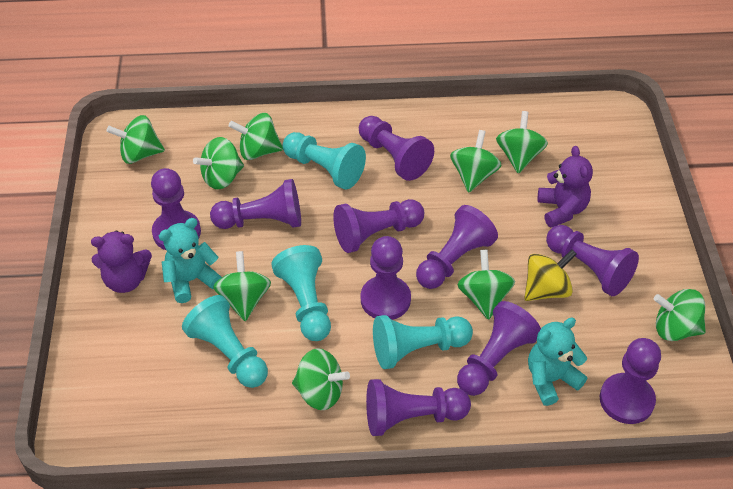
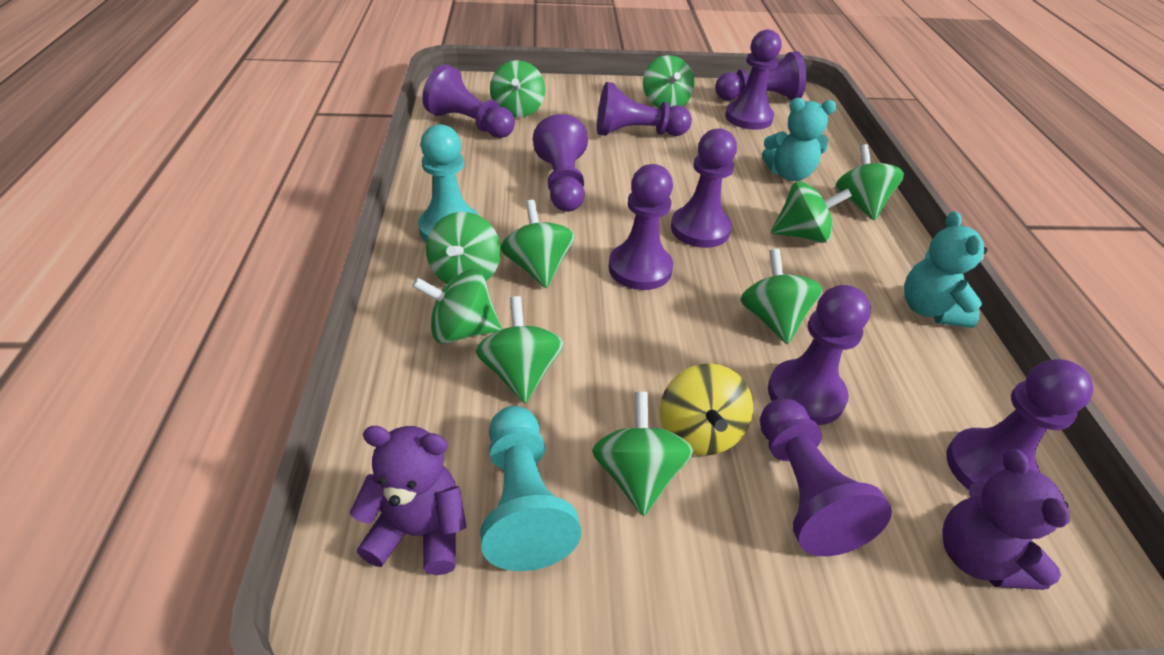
green spinning top: 9 -> 10
turquoise pawn: 4 -> 2

